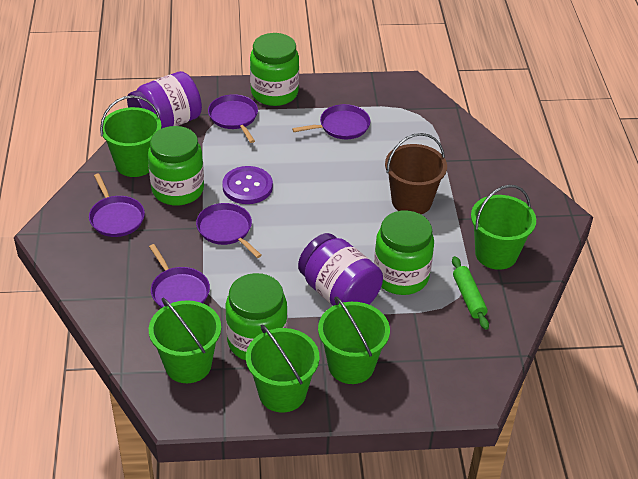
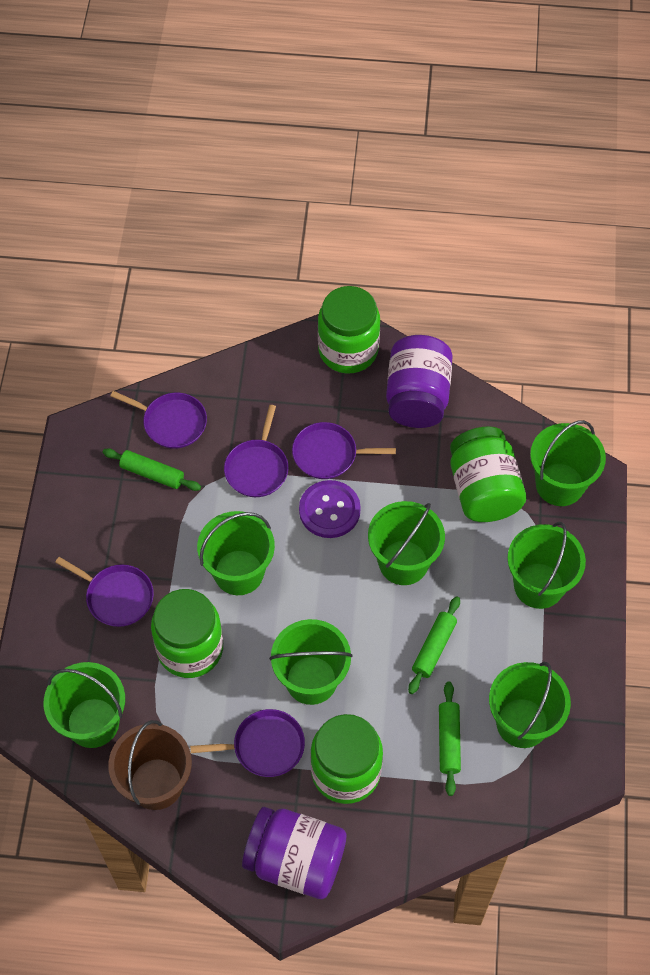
green bucket: 5 -> 7
green rolling pin: 1 -> 3

